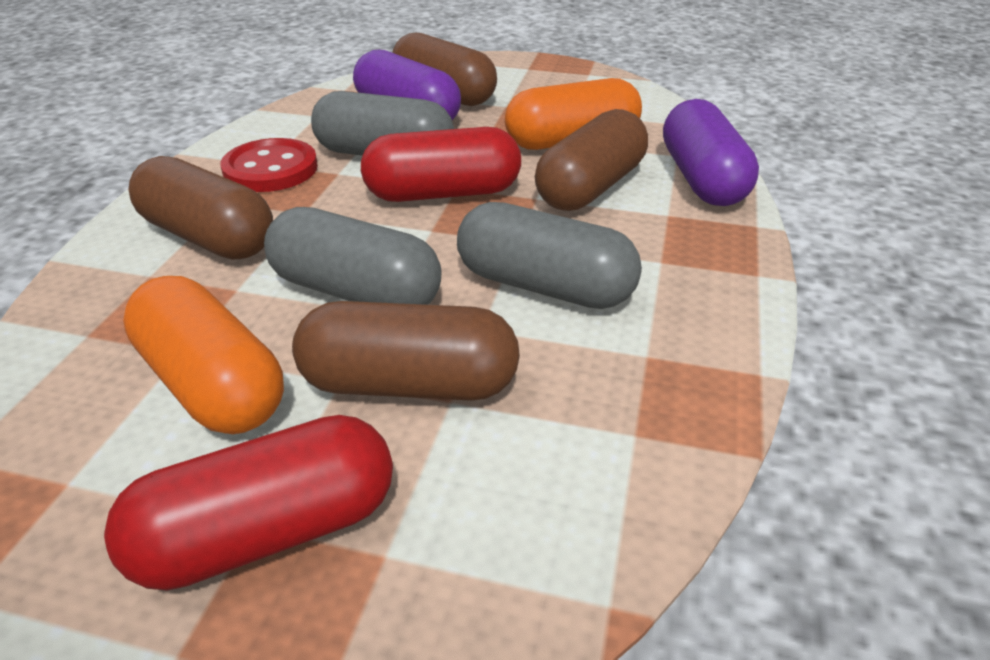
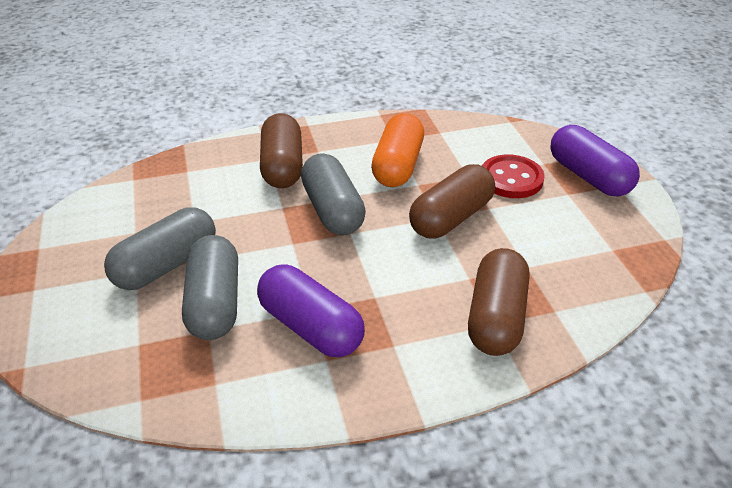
brown capsule: 4 -> 3
orange capsule: 2 -> 1
red capsule: 2 -> 0

